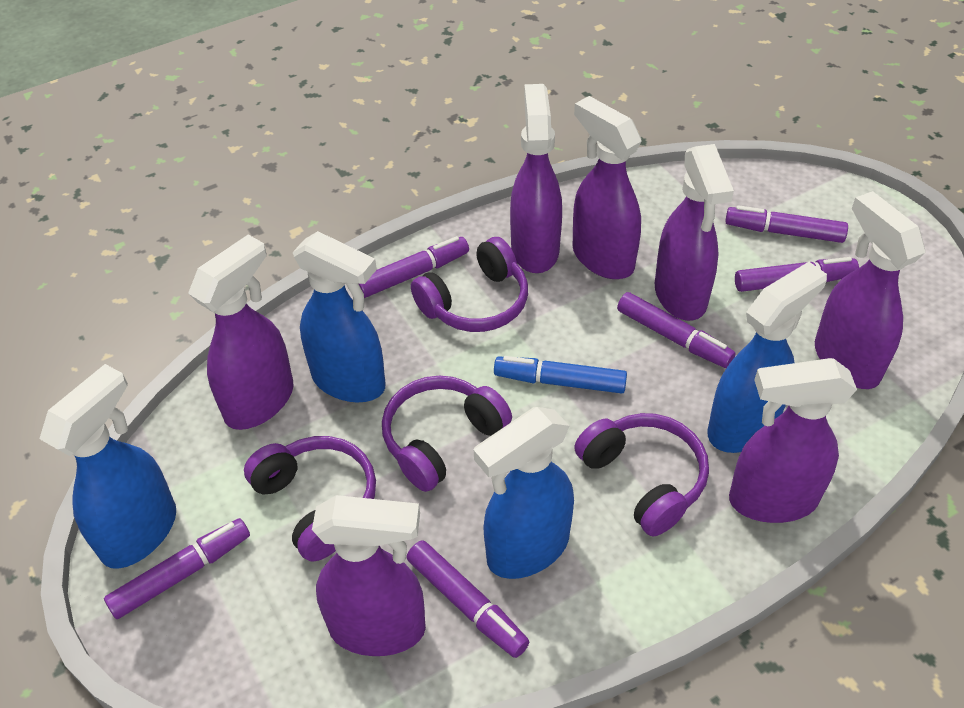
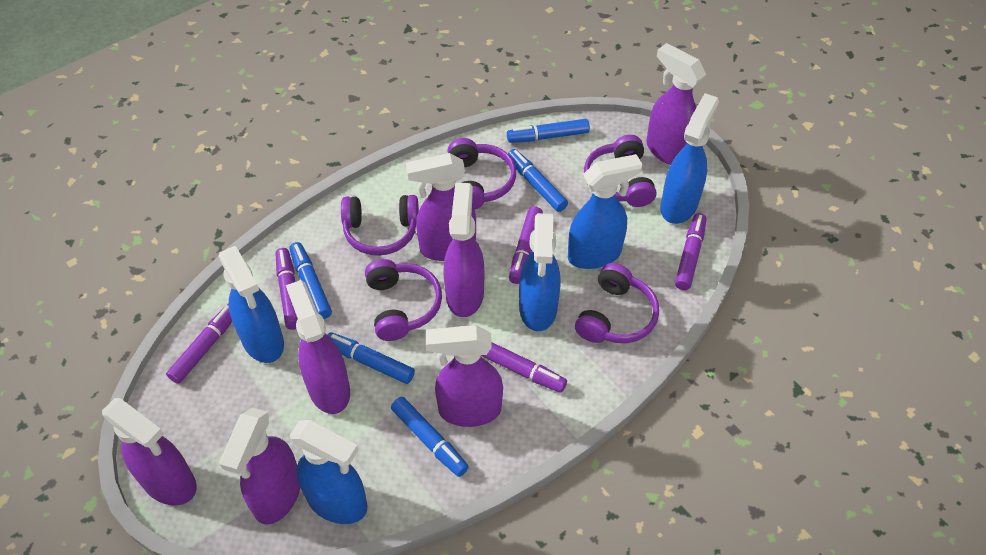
blue marker: 1 -> 5
blue spray bottle: 4 -> 5
purple headphones: 4 -> 5
purple marker: 6 -> 5

